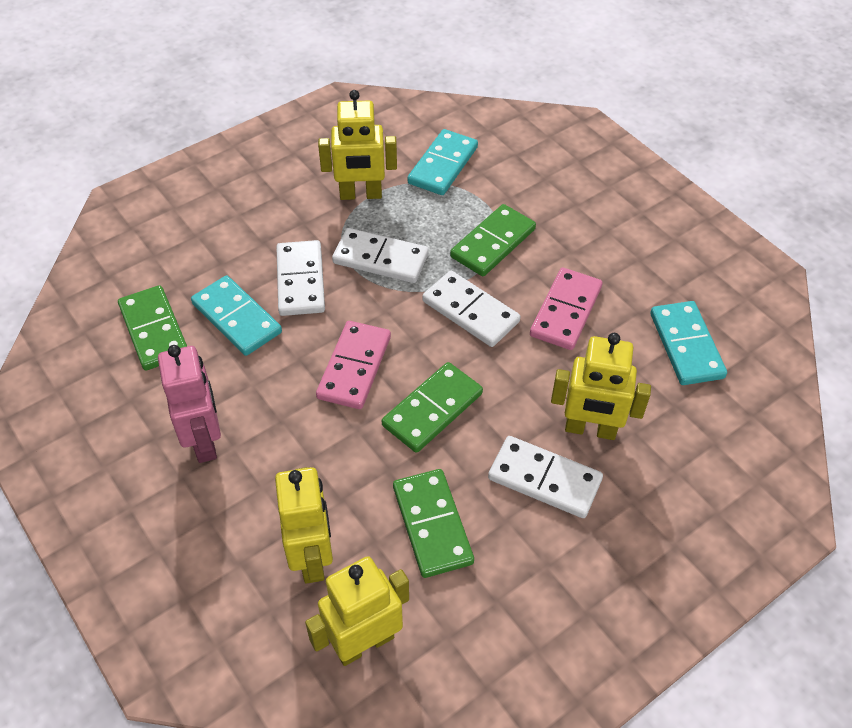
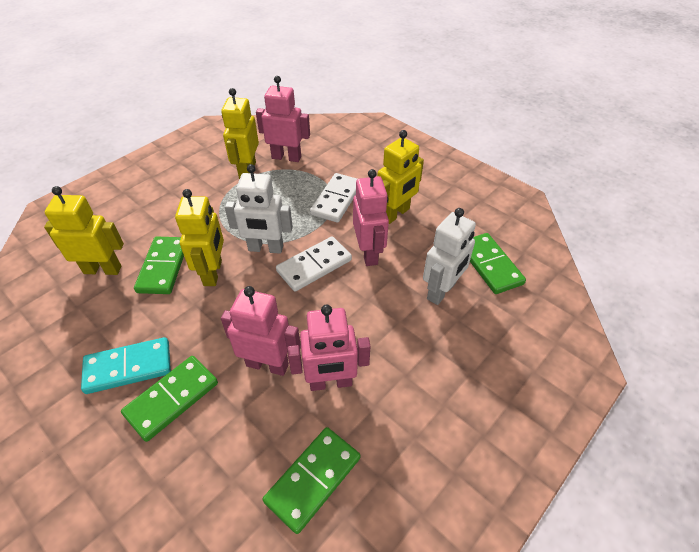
pink domino: 2 -> 0
pink robot: 1 -> 4
turquoise domino: 3 -> 1
white domino: 4 -> 2
white robot: 0 -> 2

